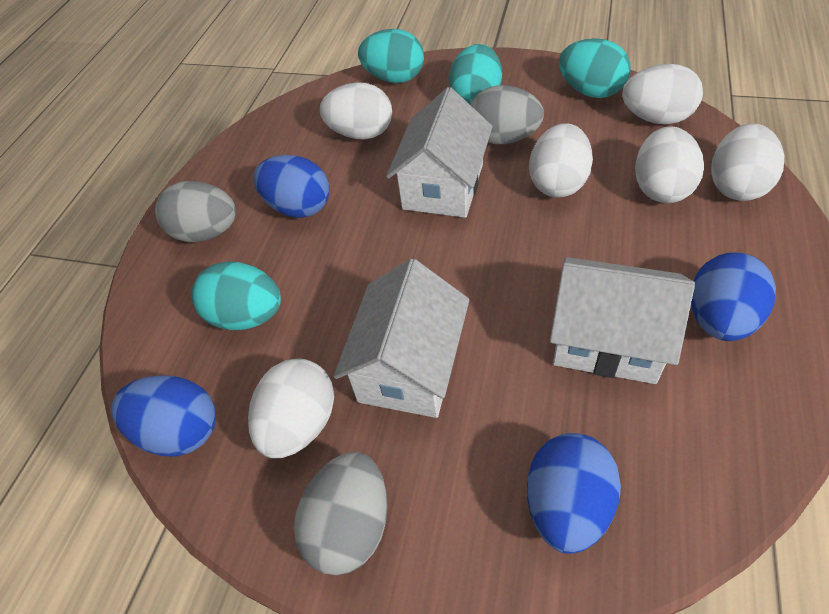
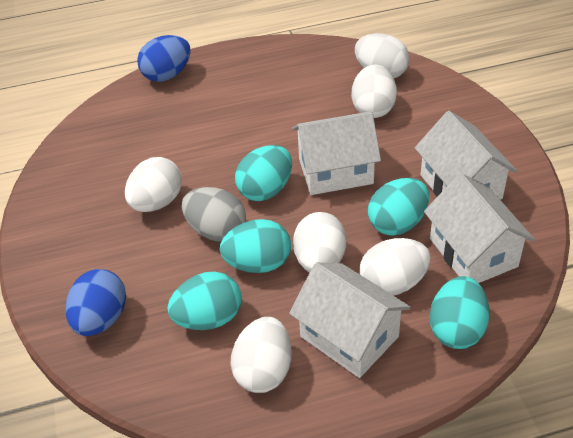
blue egg: 4 -> 2
grey egg: 3 -> 1
turquoise egg: 4 -> 5
white house: 3 -> 4

